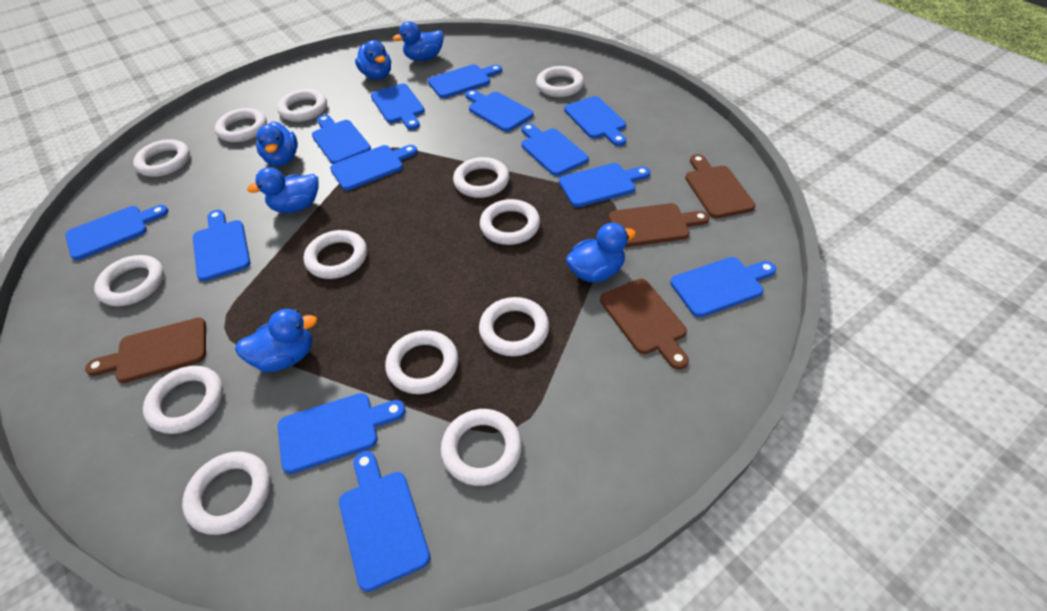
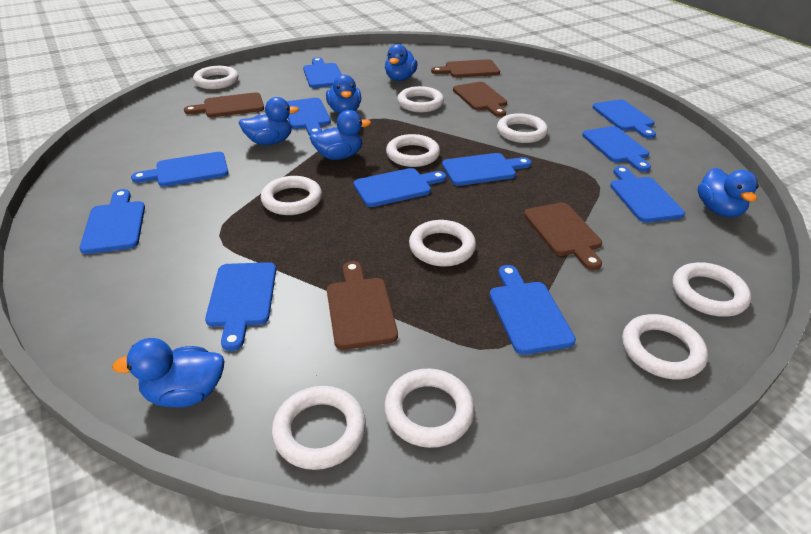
blue cutting board: 13 -> 11
brown cutting board: 4 -> 5
white ring: 13 -> 10

